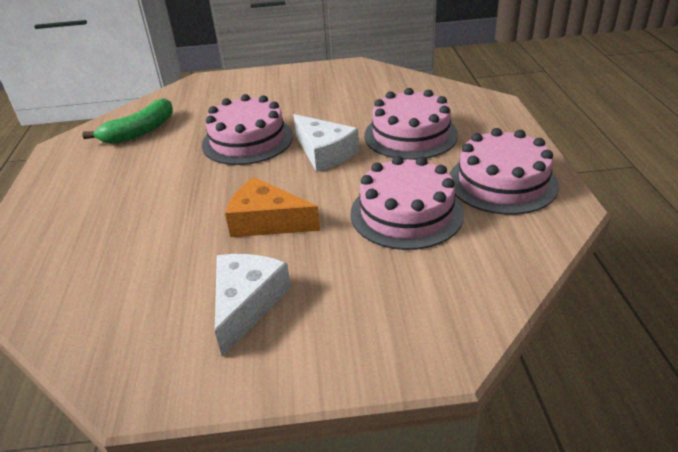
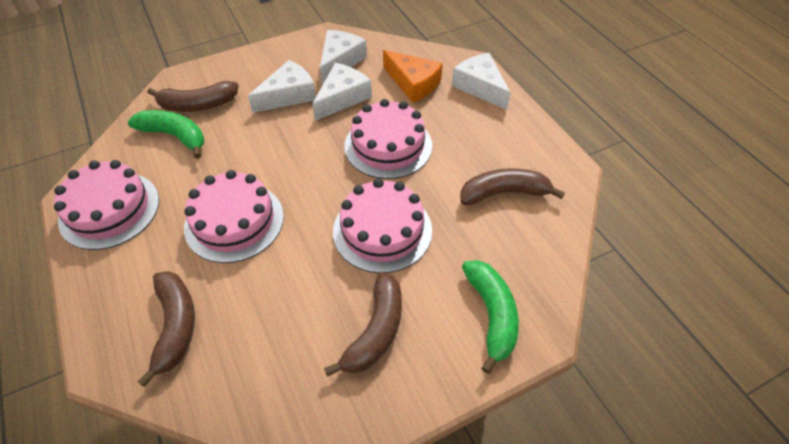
brown banana: 0 -> 4
green banana: 1 -> 2
white cheese: 2 -> 4

